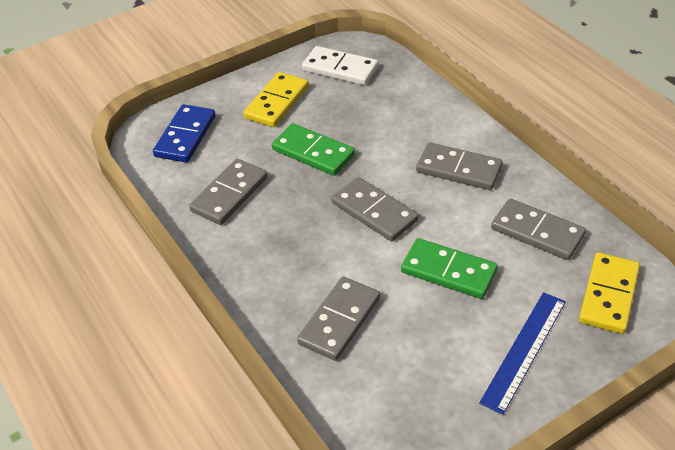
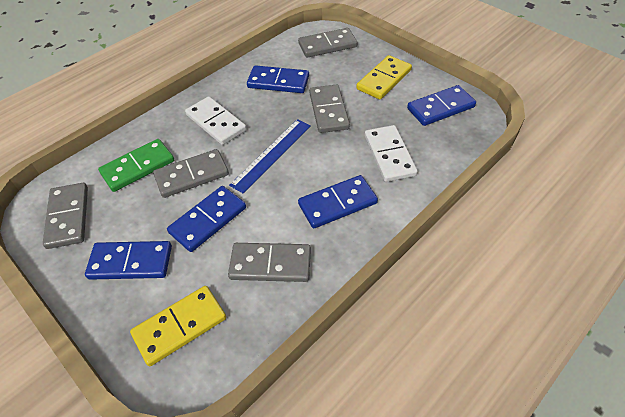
blue domino: 1 -> 5
green domino: 2 -> 1
white domino: 1 -> 2

